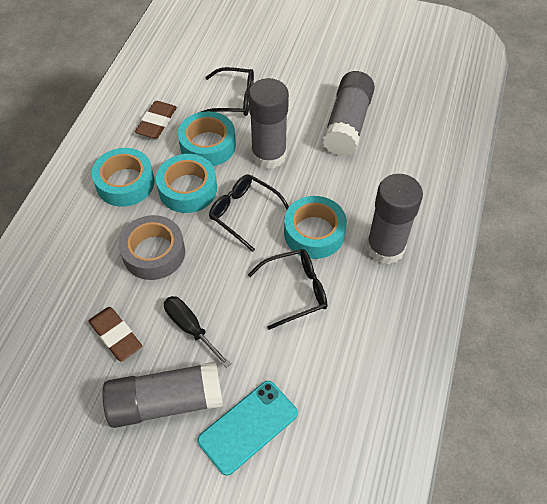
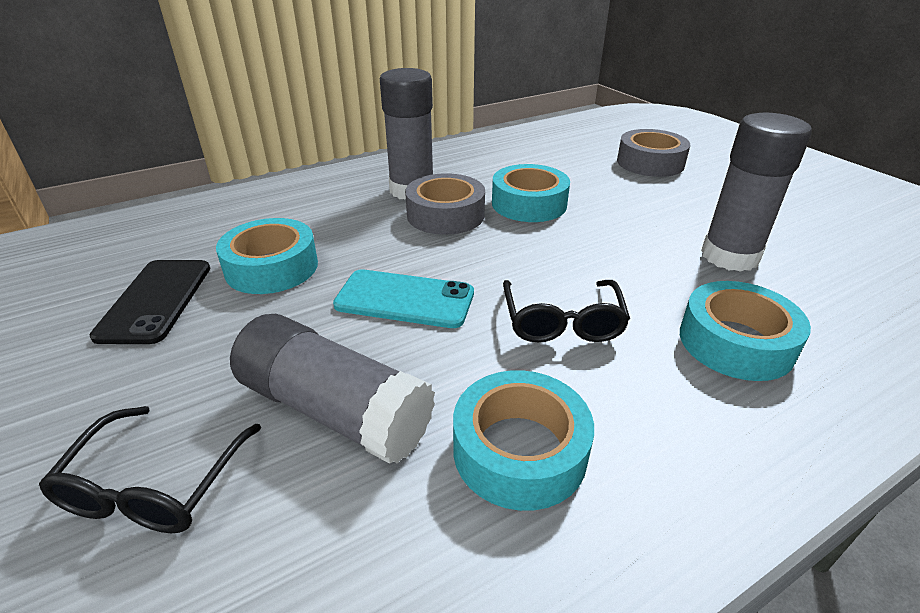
black glasses: 3 -> 2
black phone: 0 -> 1
black screwdriver: 1 -> 0
brown eraser: 2 -> 0
grey glue stick: 4 -> 3
grey tape: 1 -> 2

